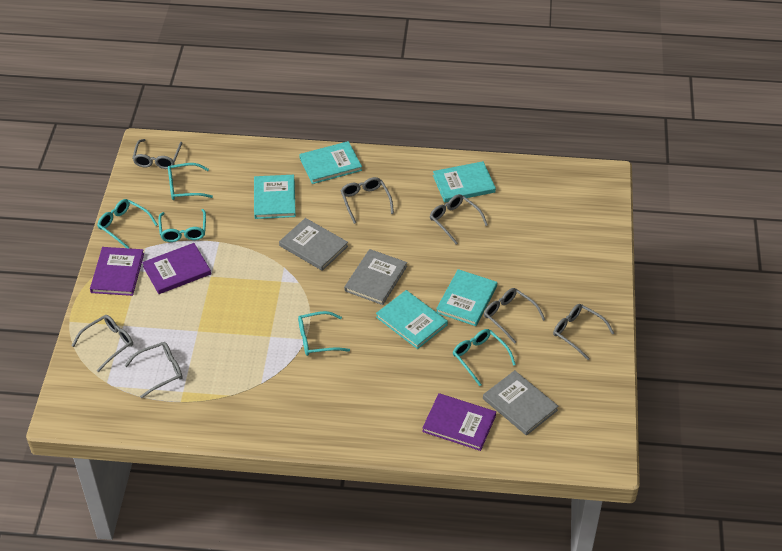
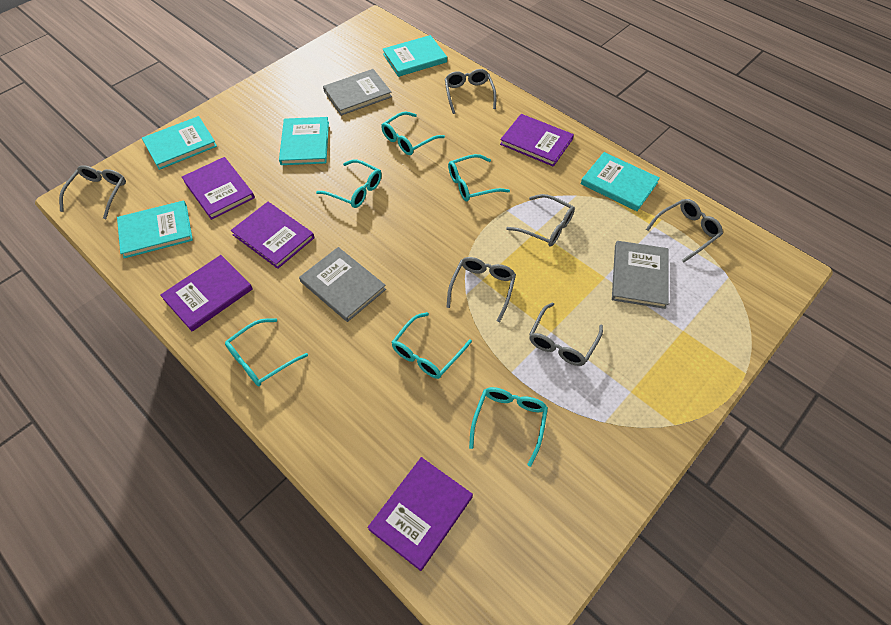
grey glasses: 7 -> 6
purple book: 3 -> 5
turquoise glasses: 5 -> 6

